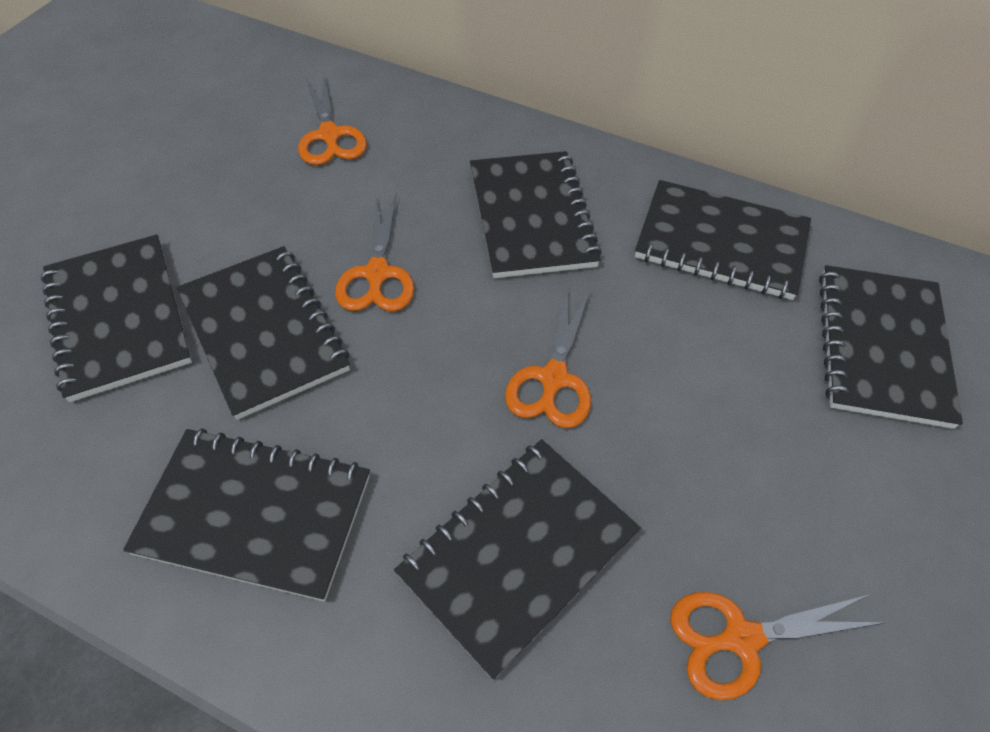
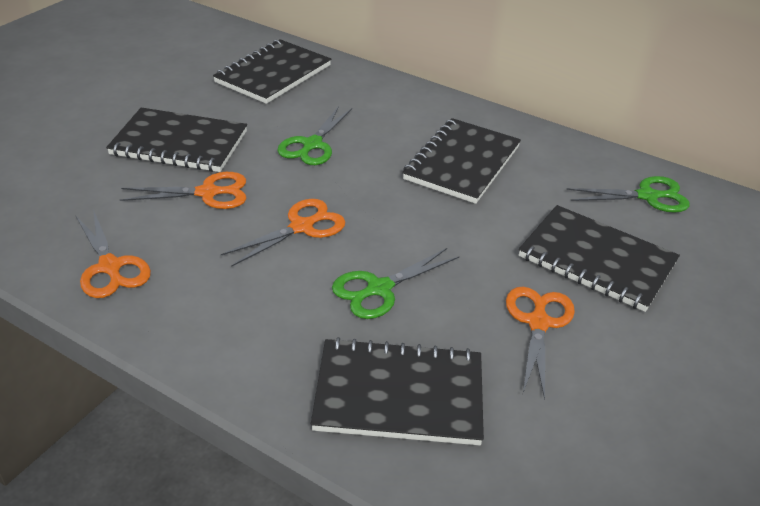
black notebook: 7 -> 5
green scissors: 0 -> 3

